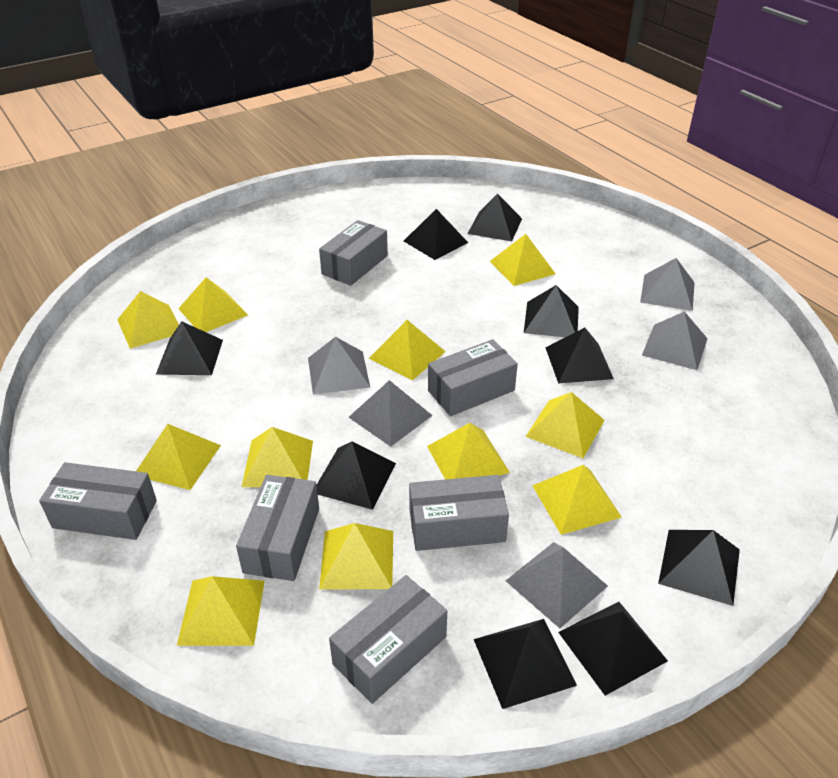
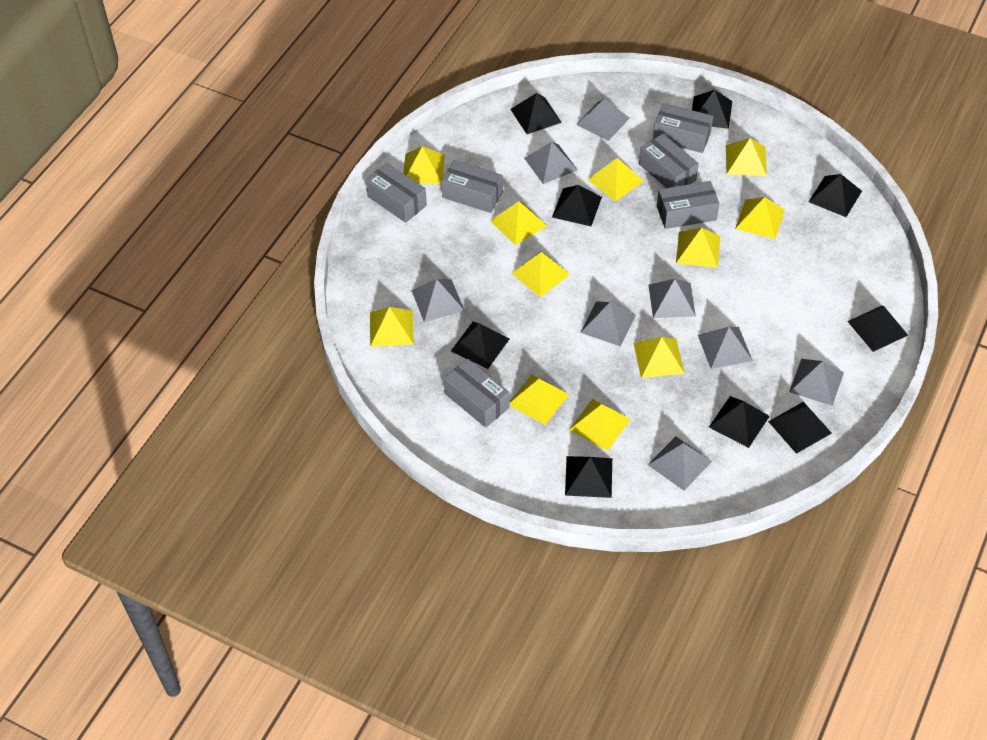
grey pyramid: 5 -> 8

